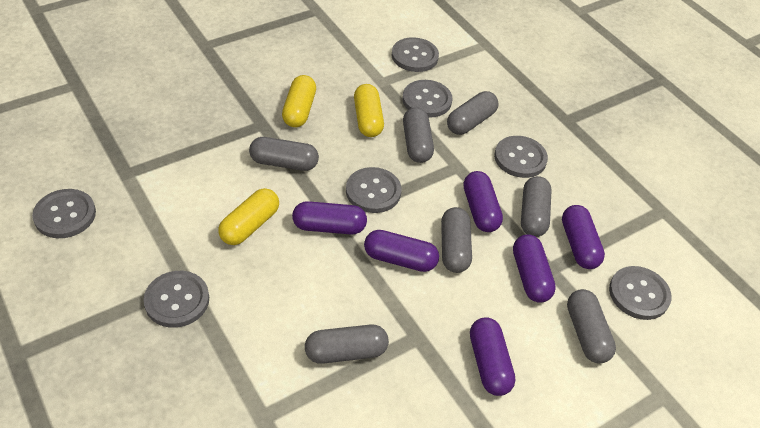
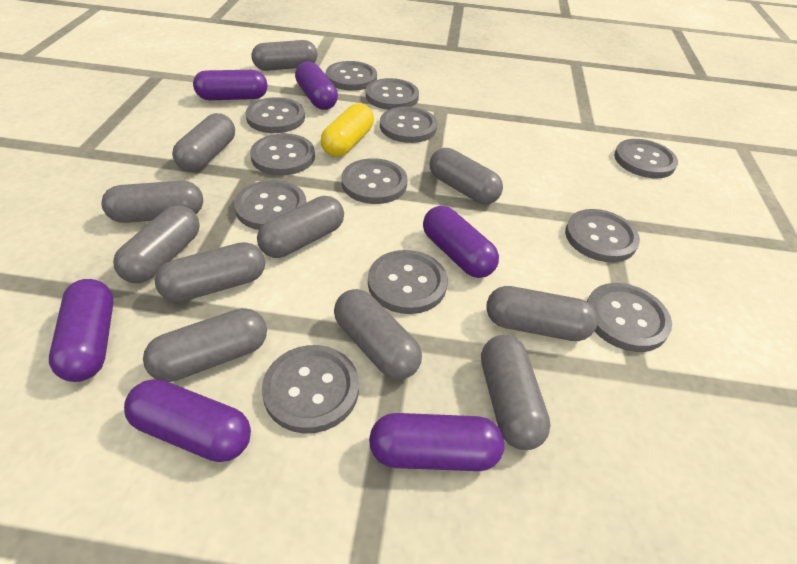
grey button: 7 -> 12
grey capsule: 7 -> 11
yellow capsule: 3 -> 1

